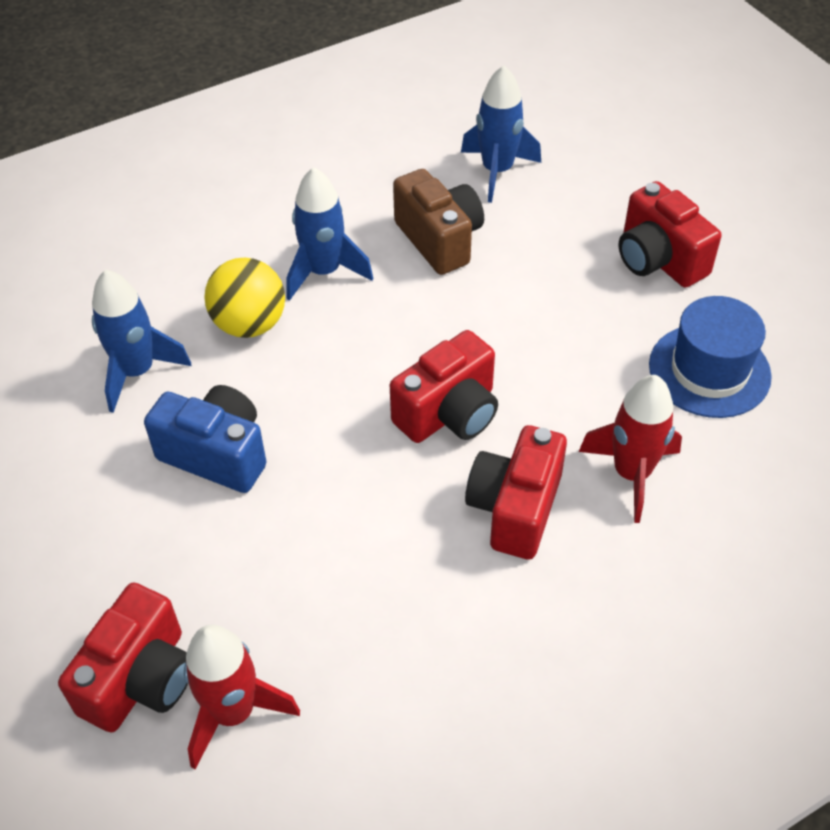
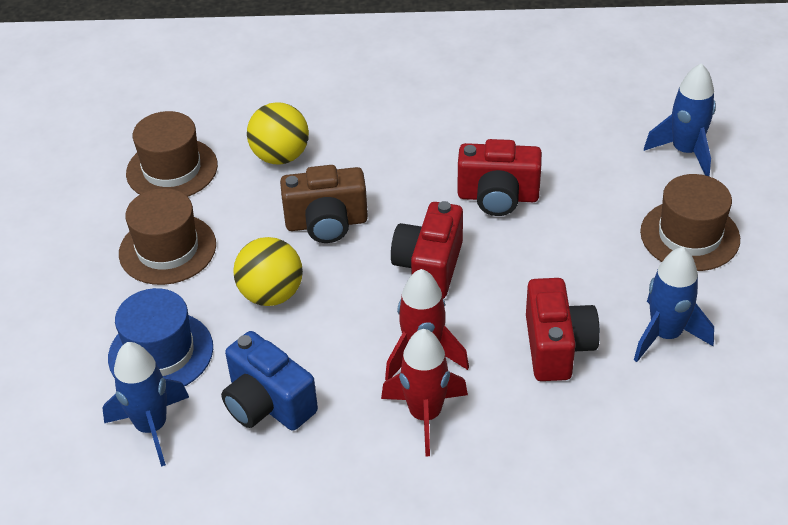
brown hat: 0 -> 3
red camera: 4 -> 3
yellow ball: 1 -> 2

